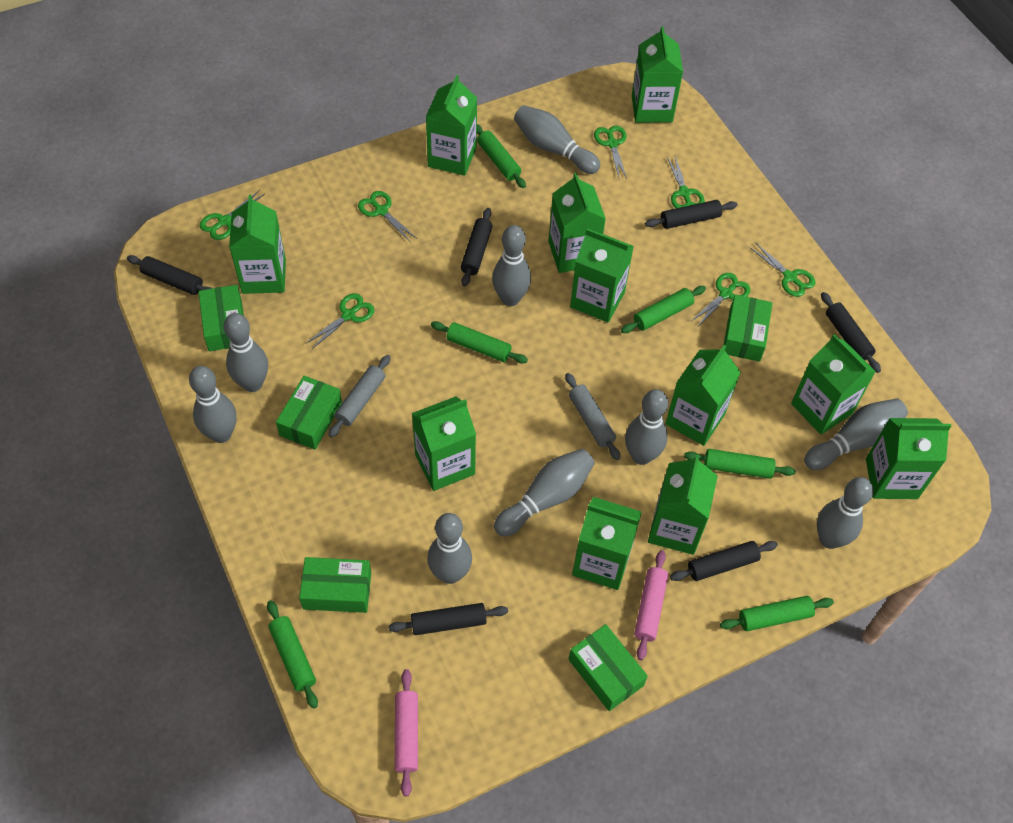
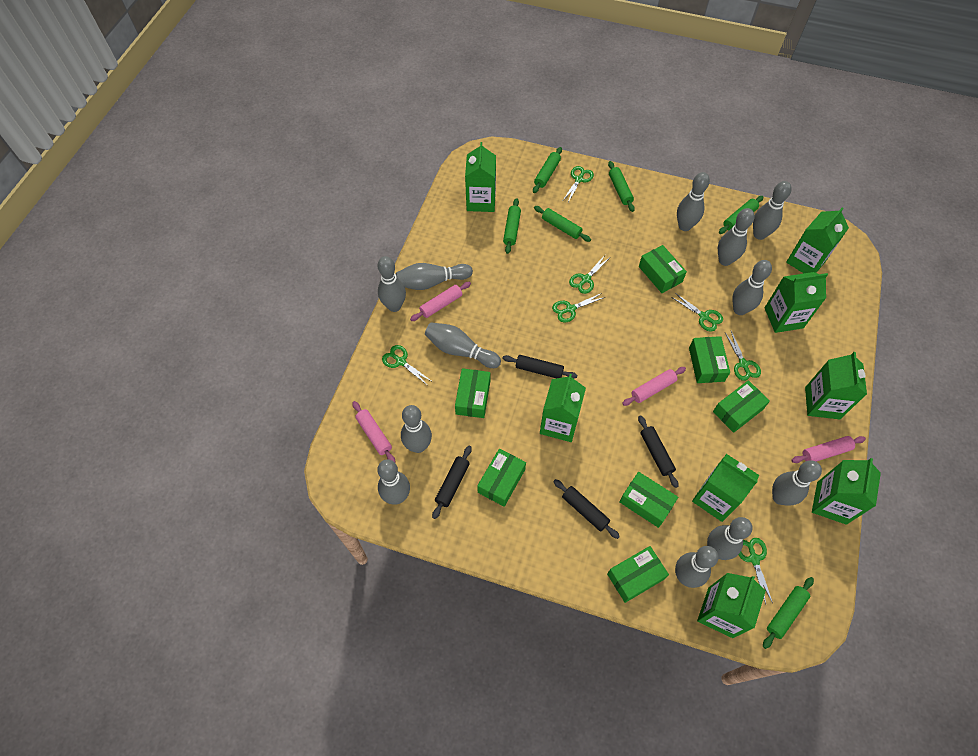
black rolling pin: 6 -> 4
green box: 5 -> 7
green carton: 11 -> 8
grey bowling pin: 9 -> 12
grey rolling pin: 2 -> 0
pink rolling pin: 2 -> 4

